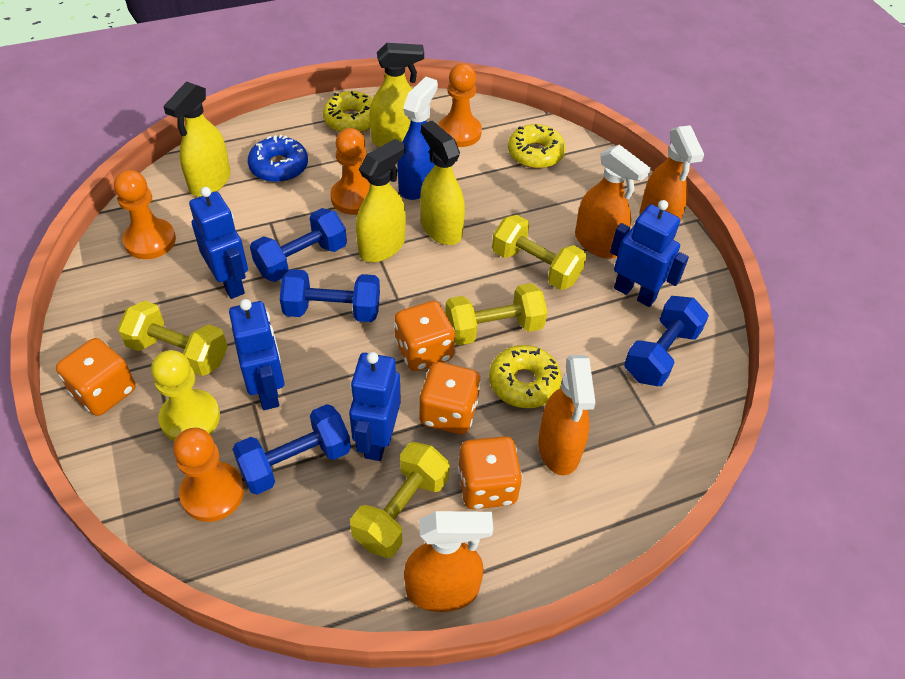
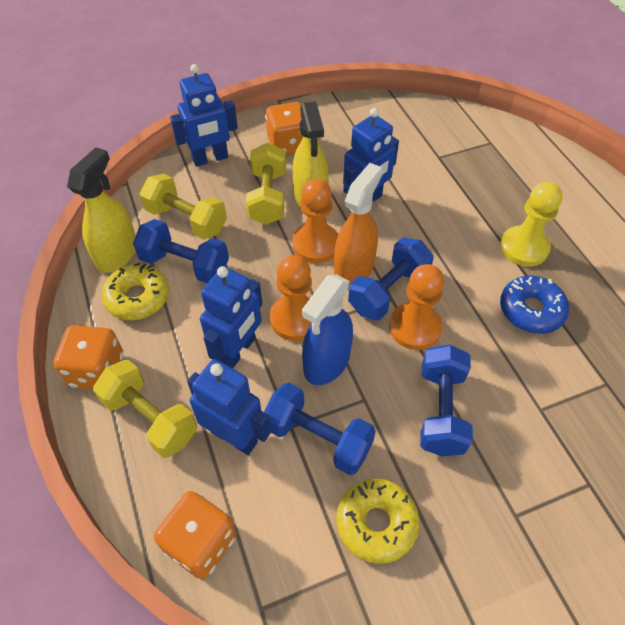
orange dice: 4 -> 3
orange pawn: 4 -> 3
orange spray bottle: 4 -> 1
yellow donut: 3 -> 2
yellow dumbbell: 4 -> 3
yellow spray bottle: 4 -> 2

